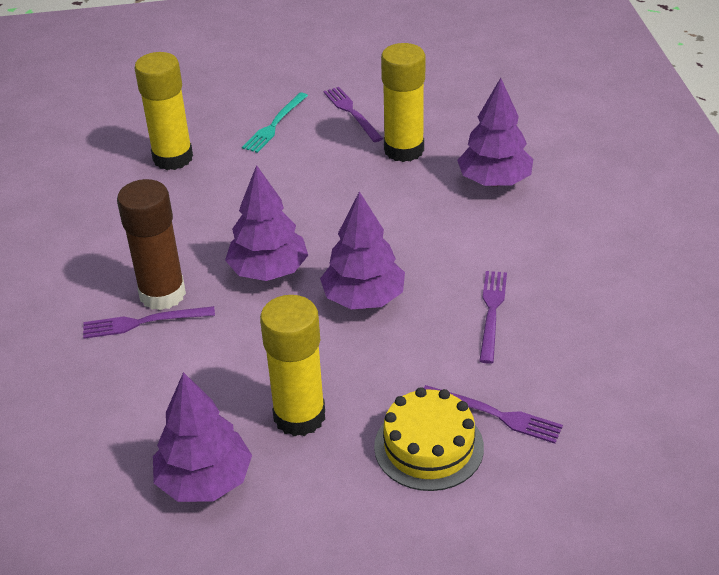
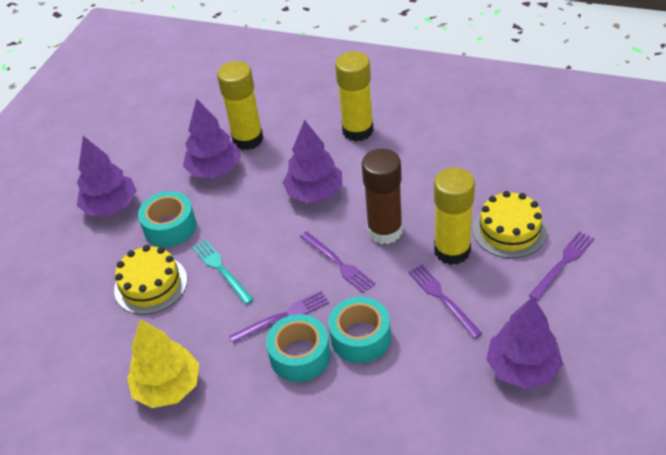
turquoise tape: 0 -> 3
yellow cake: 1 -> 2
yellow tree: 0 -> 1

